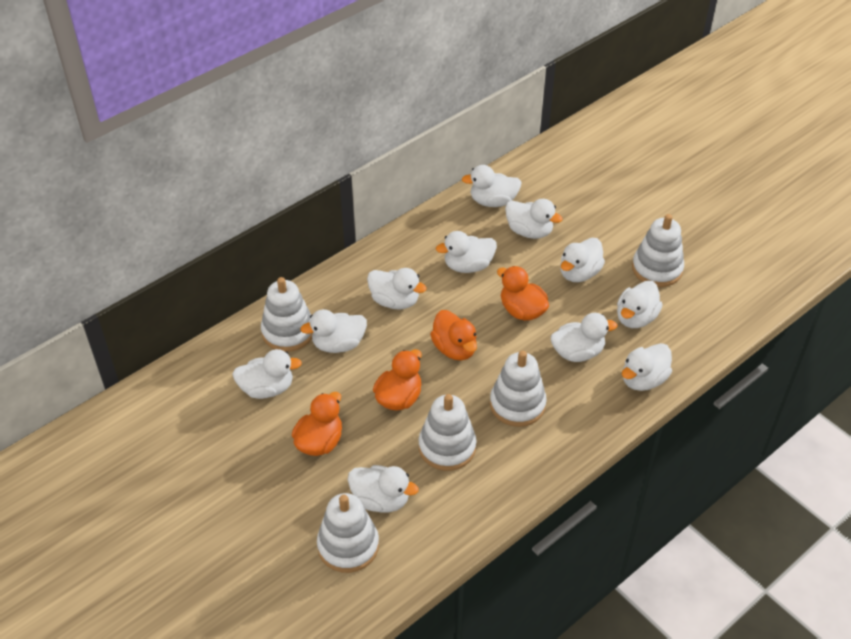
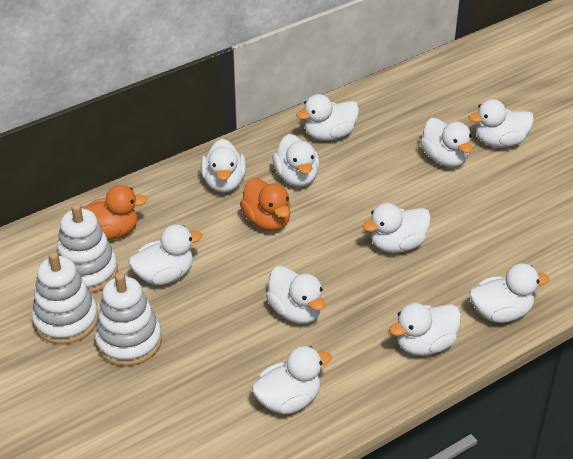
orange duck: 4 -> 2
white stacking toy: 5 -> 3

